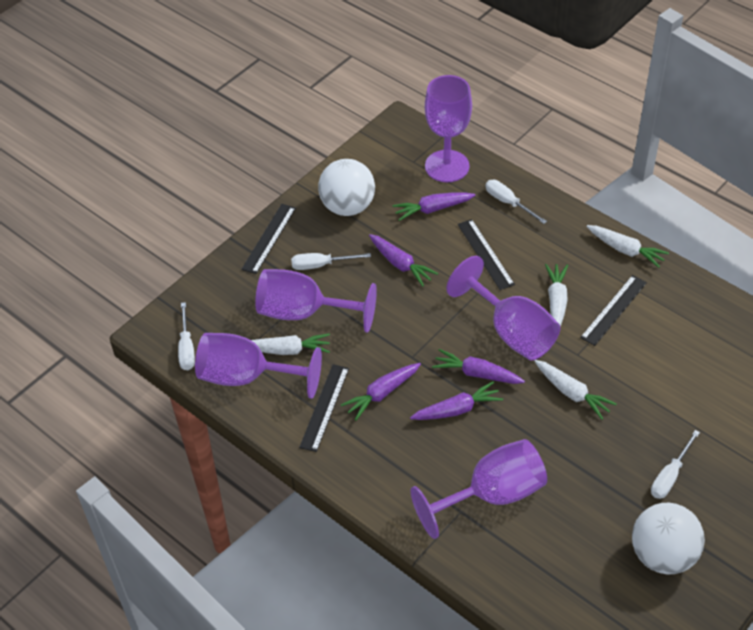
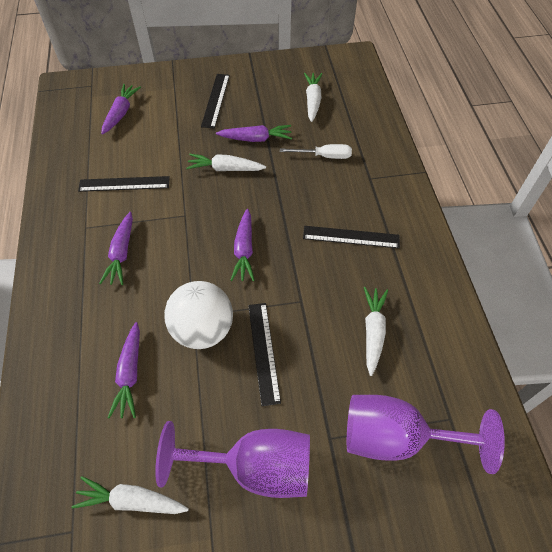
purple goblet: 5 -> 2
white ball: 2 -> 1
white screwdriver: 4 -> 1

